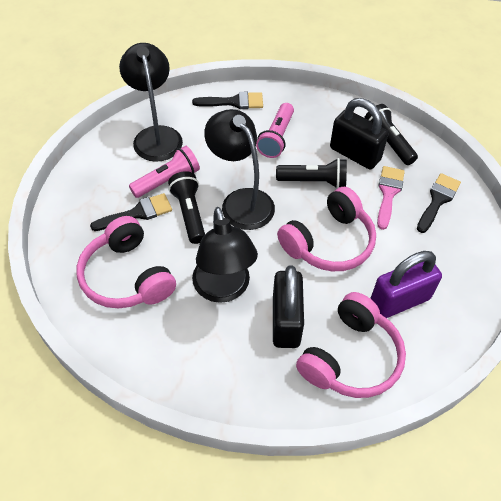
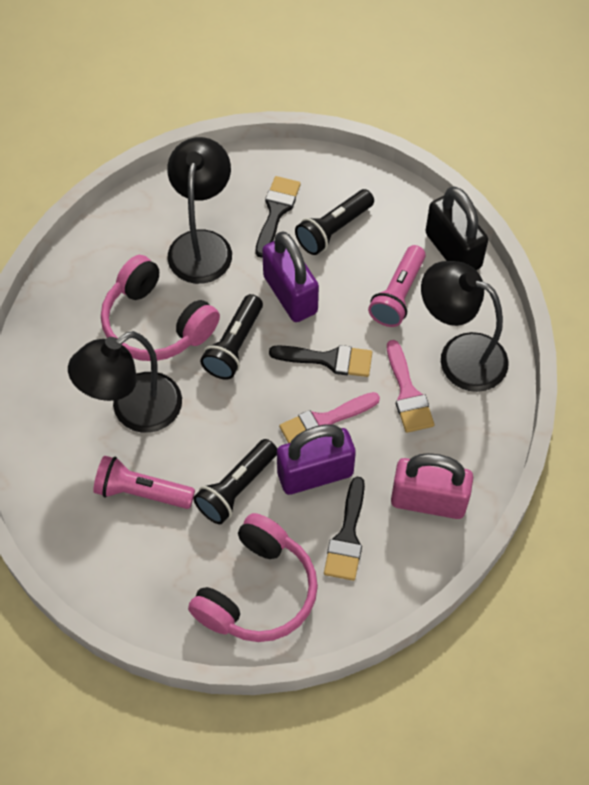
black padlock: 2 -> 1
pink brush: 1 -> 2
pink headphones: 3 -> 2
pink padlock: 0 -> 1
purple padlock: 1 -> 2

